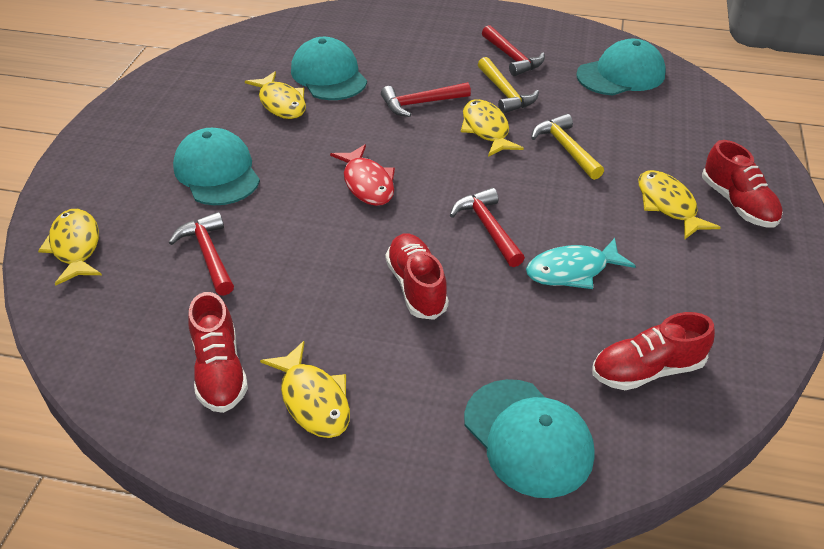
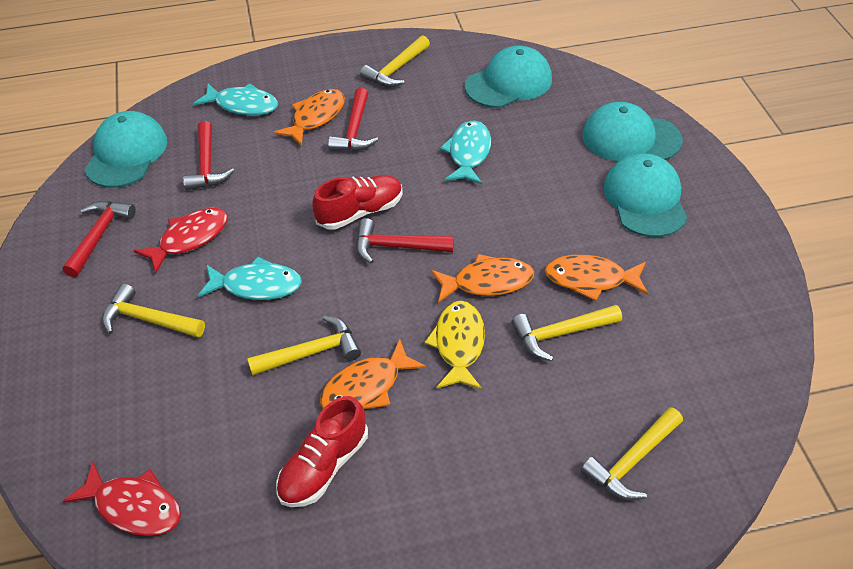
orange fish: 0 -> 4
red fish: 1 -> 2
red shoe: 4 -> 2
turquoise fish: 1 -> 3
yellow fish: 5 -> 1
yellow hammer: 2 -> 5

